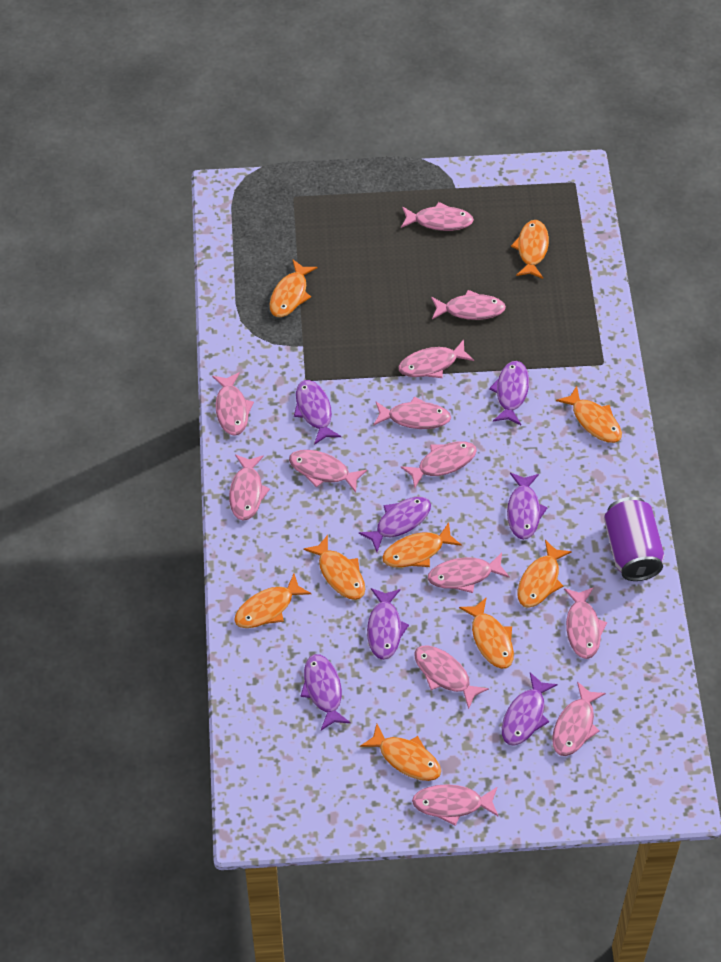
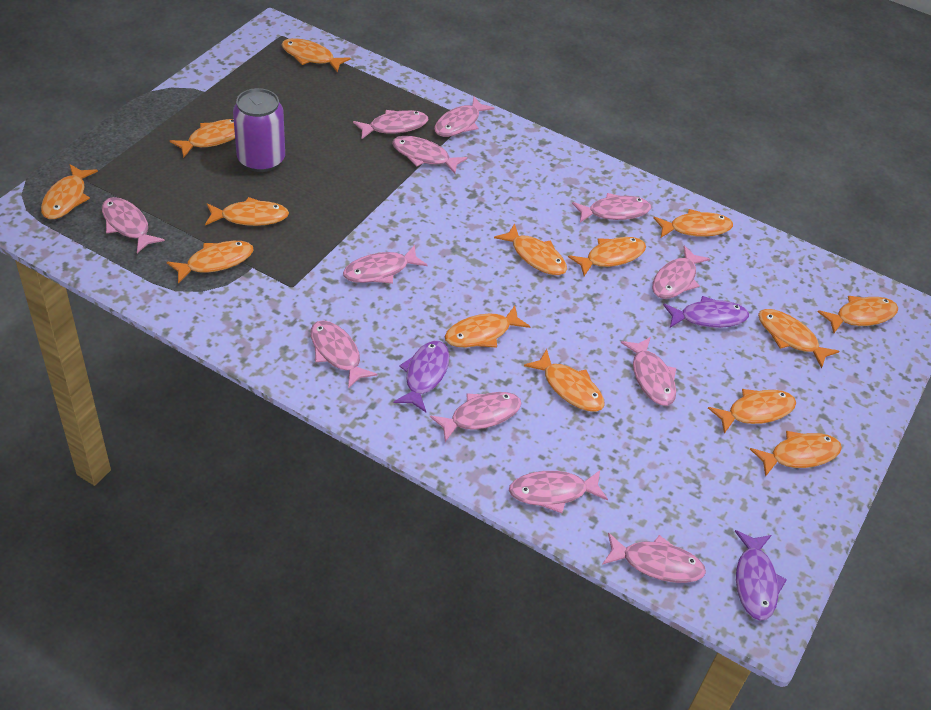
orange fish: 9 -> 14
pink fish: 13 -> 12
purple fish: 7 -> 3

